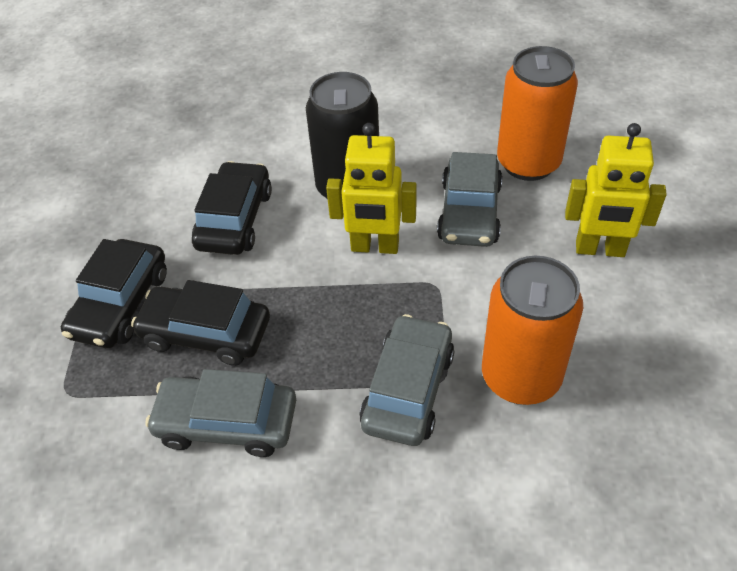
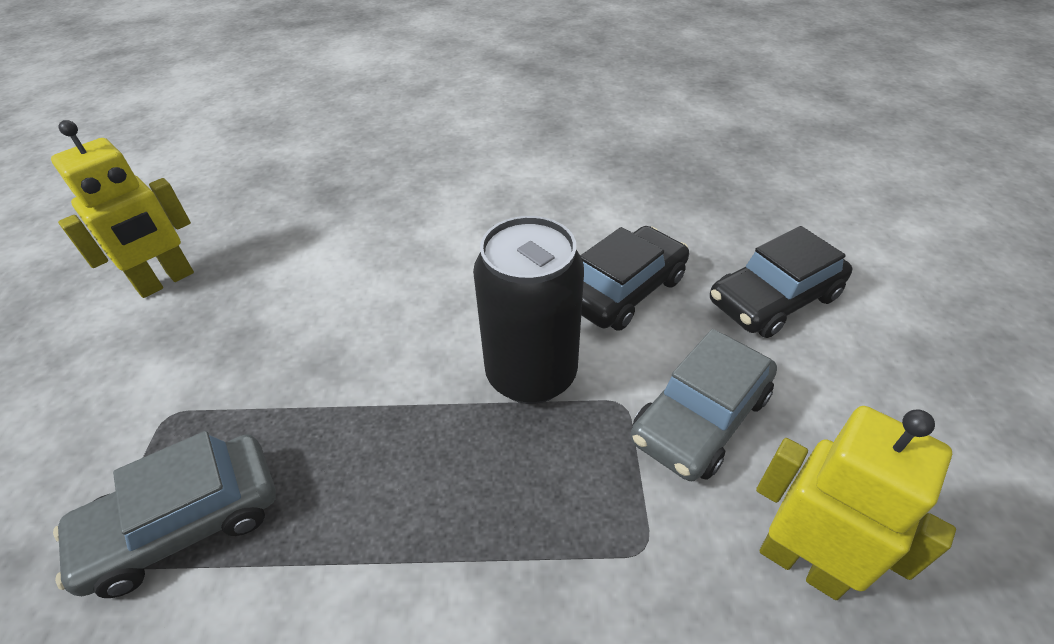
black car: 3 -> 2
grey car: 3 -> 2
orange can: 2 -> 0

